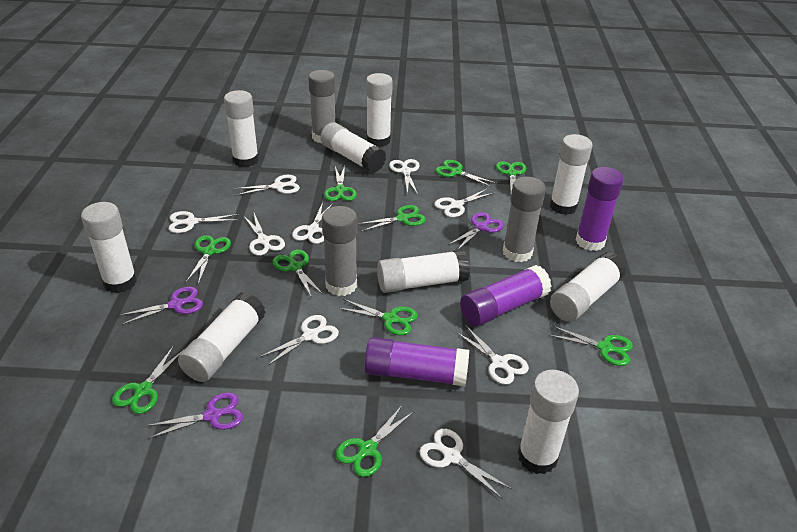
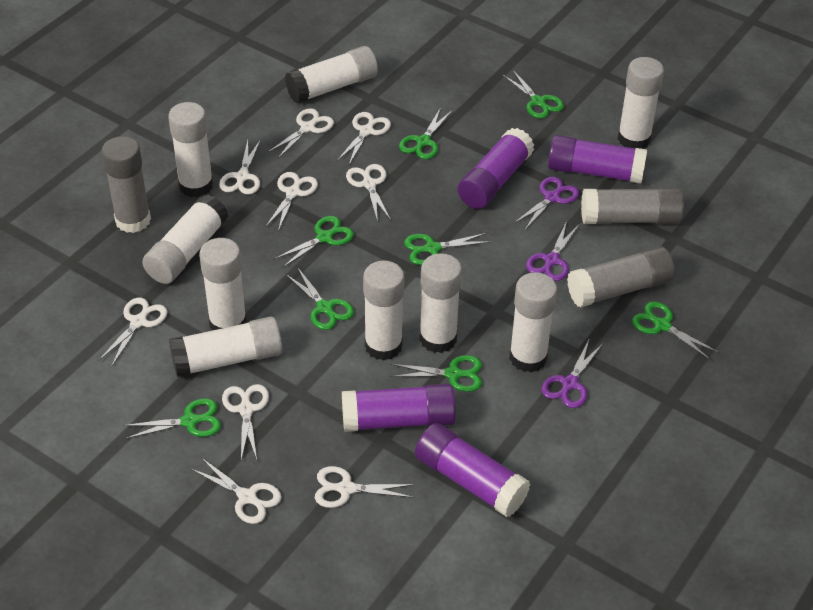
green scissors: 10 -> 8
purple glue stick: 3 -> 4

